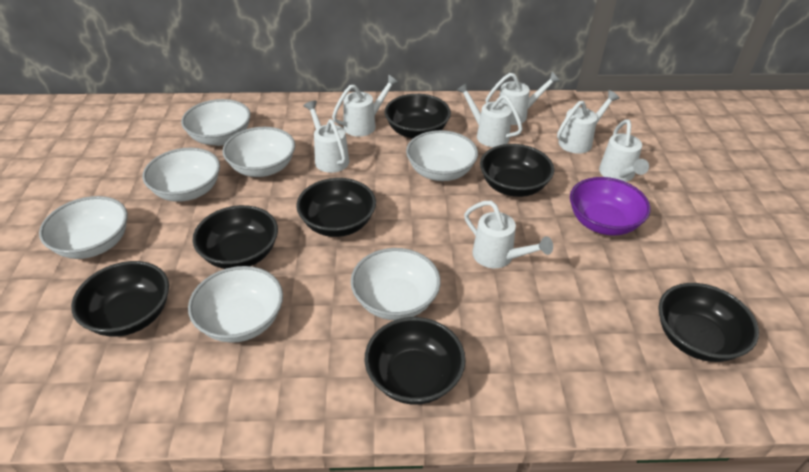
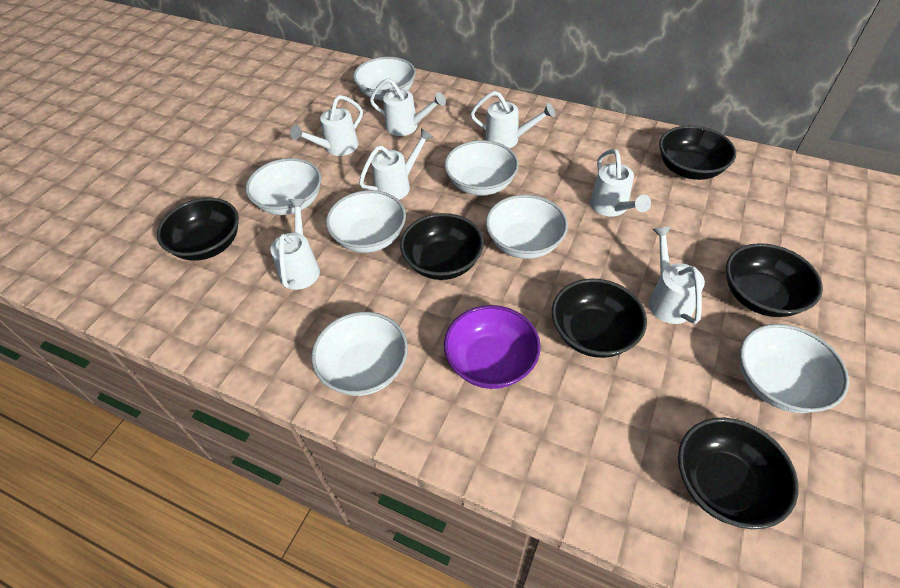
black bowl: 7 -> 6

